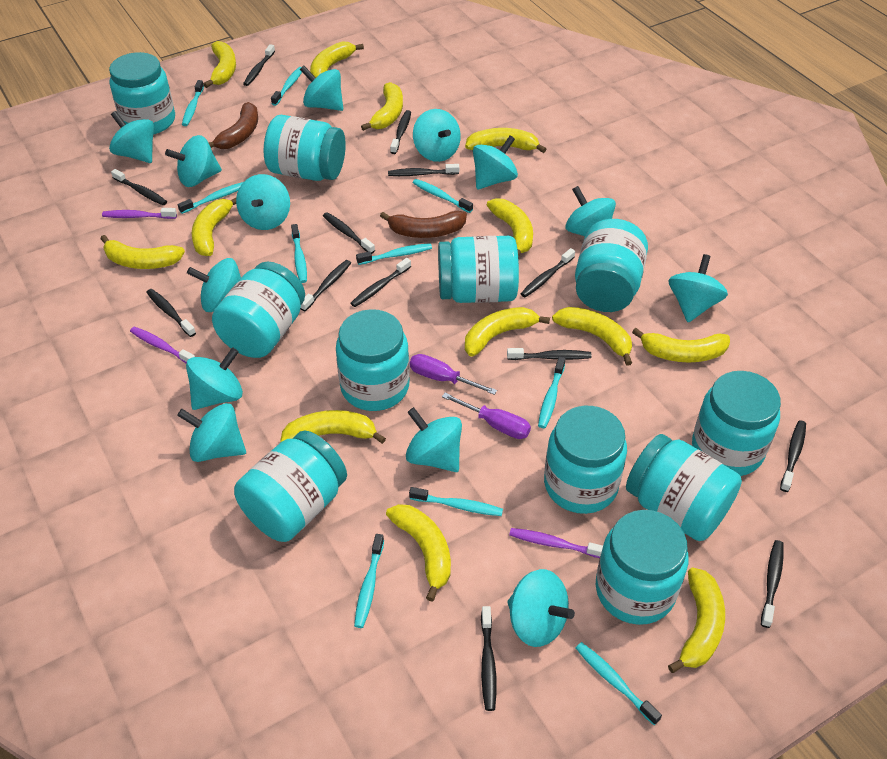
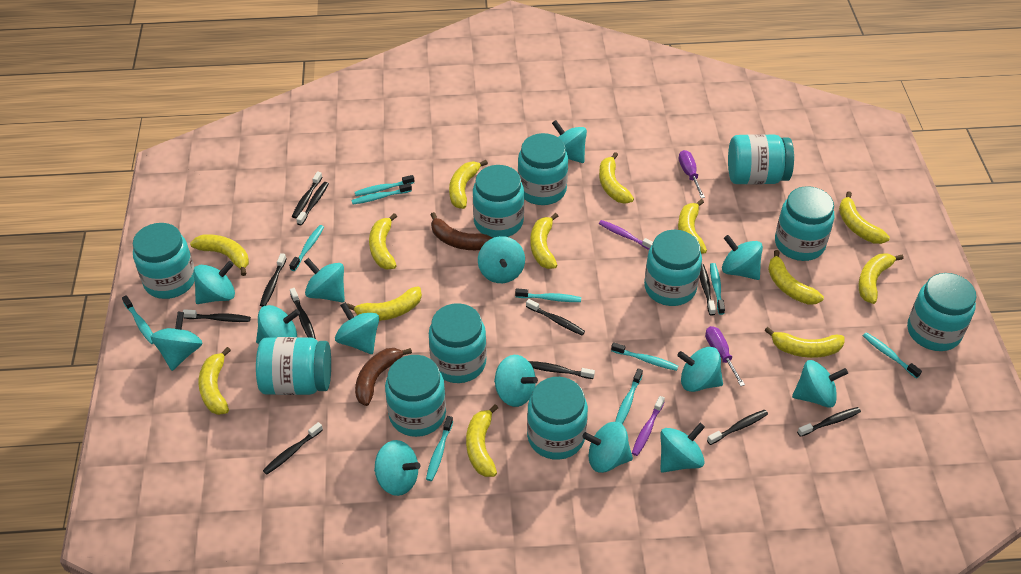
black toothbrush: 13 -> 11
purple toothbrush: 3 -> 2
turquoise spinning top: 13 -> 14

